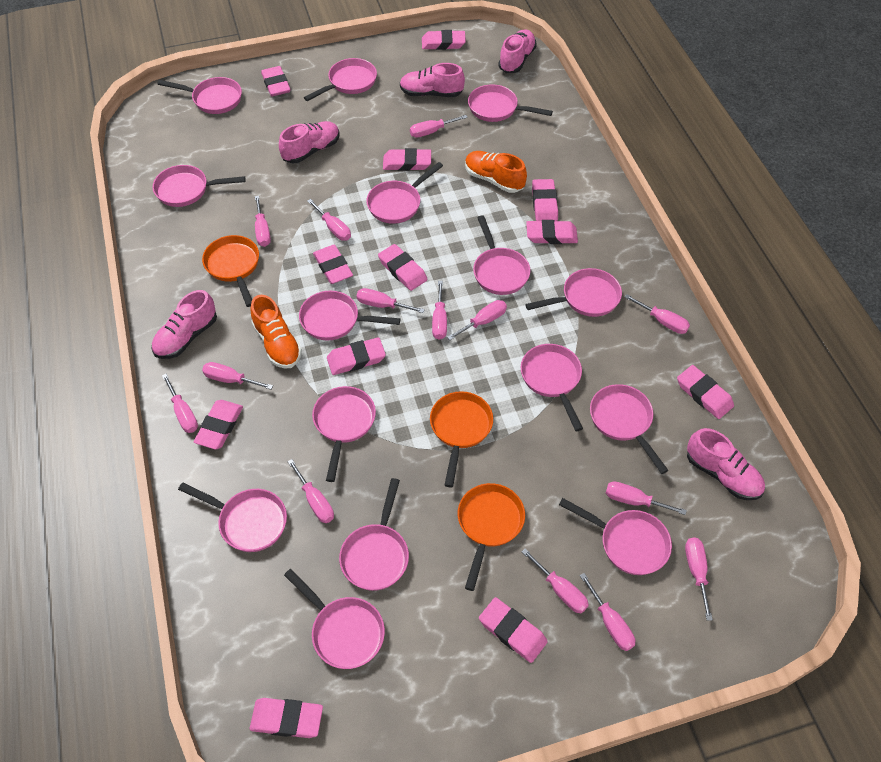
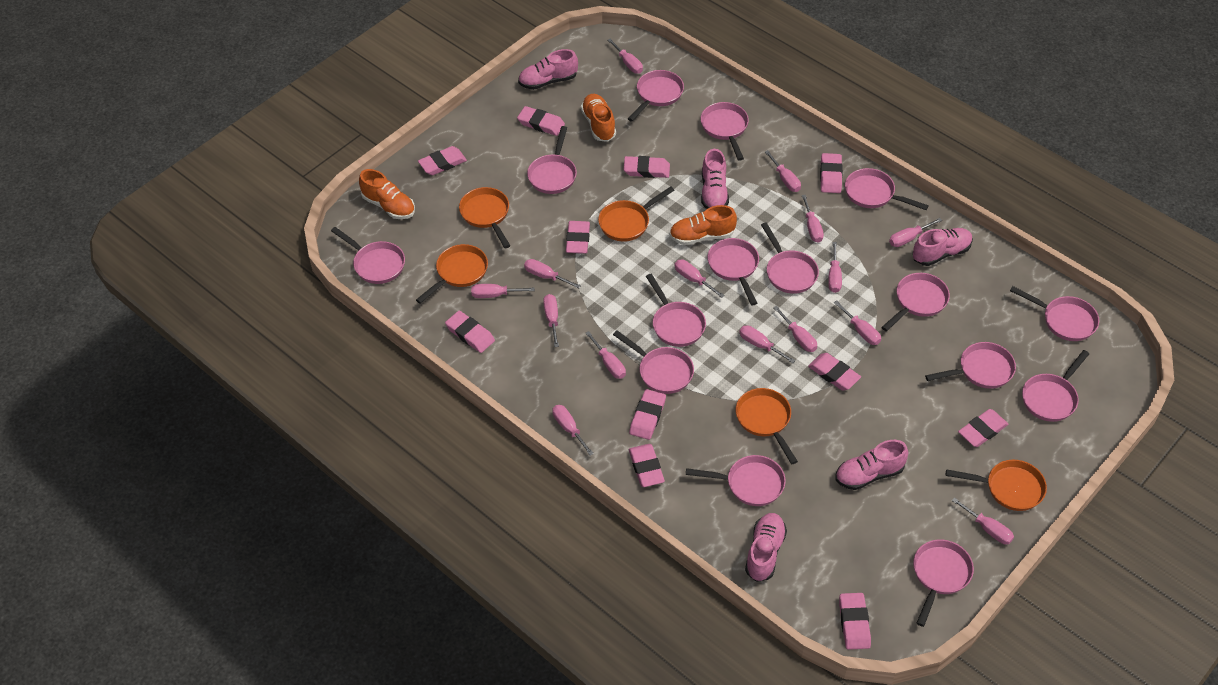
orange pan: 3 -> 5
orange shoe: 2 -> 3
pink eraser: 12 -> 11
pink screwdriver: 14 -> 15

